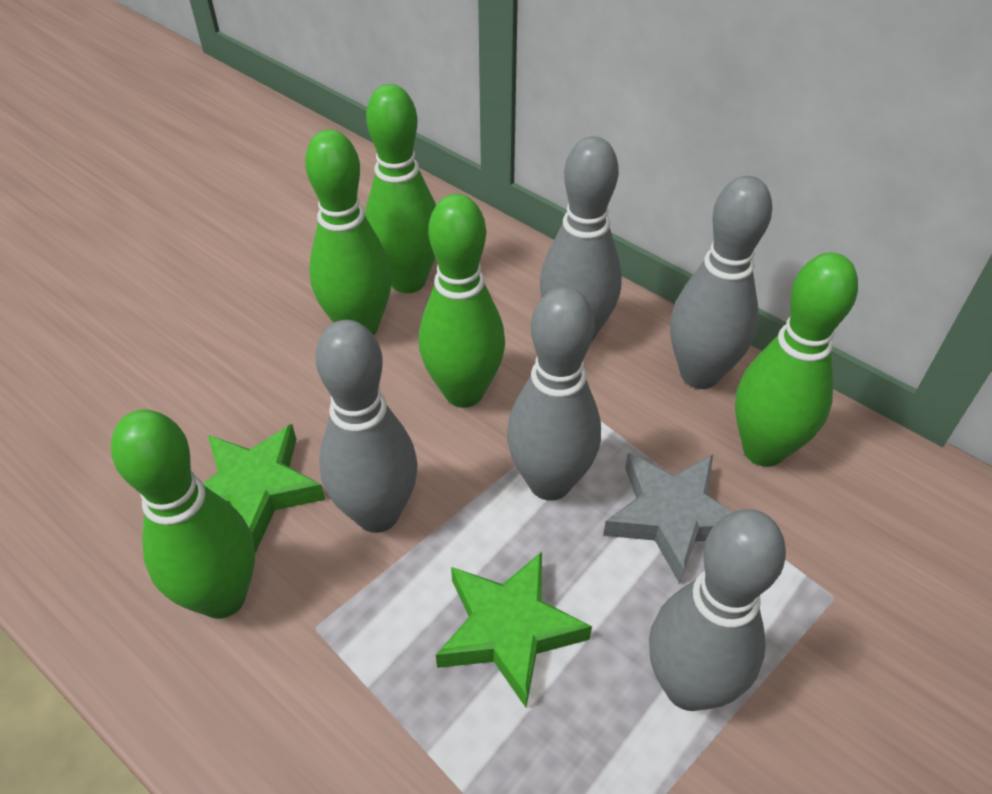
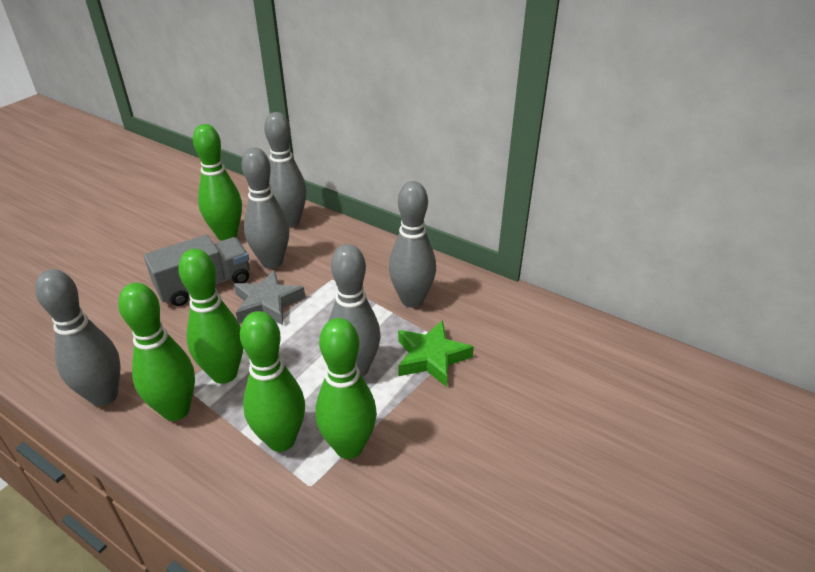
green star: 2 -> 1
grey truck: 0 -> 1

